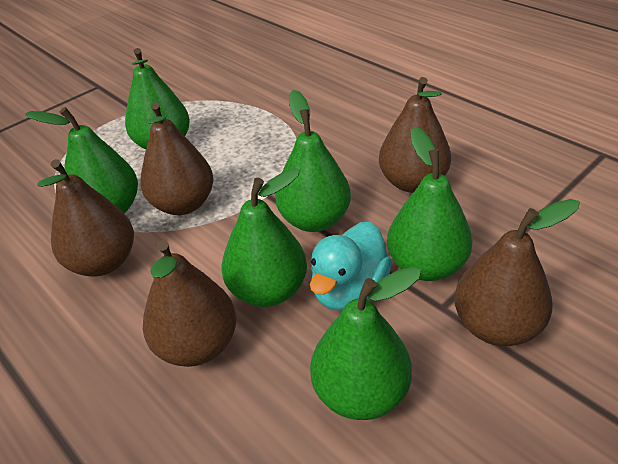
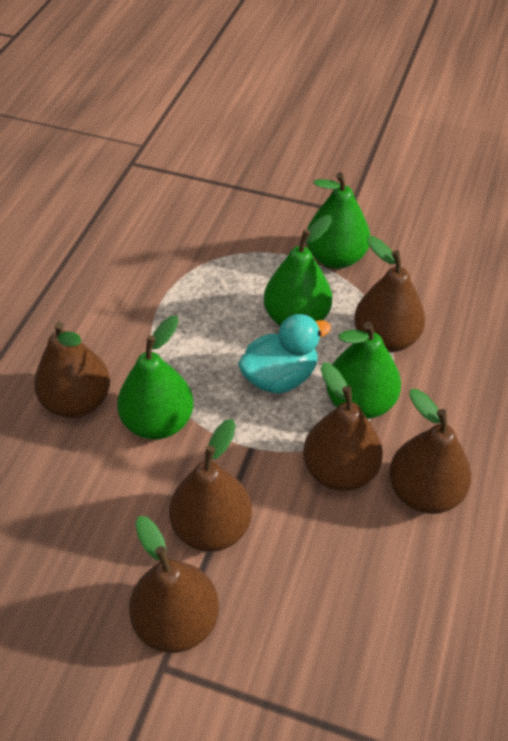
brown pear: 5 -> 6
green pear: 6 -> 4

